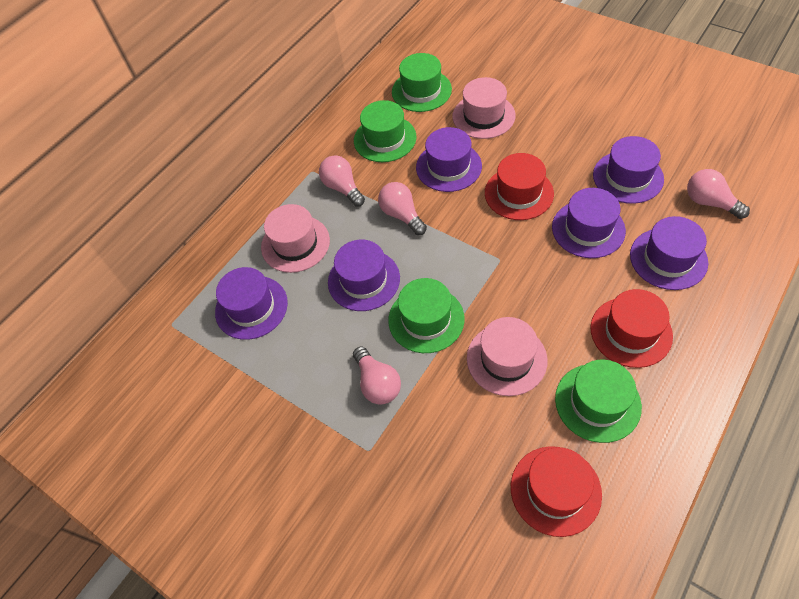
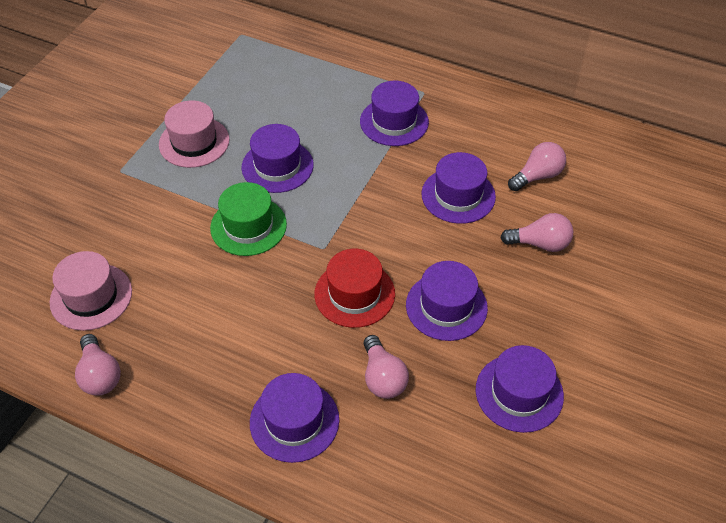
green hat: 4 -> 1
pink hat: 3 -> 2
red hat: 3 -> 1

